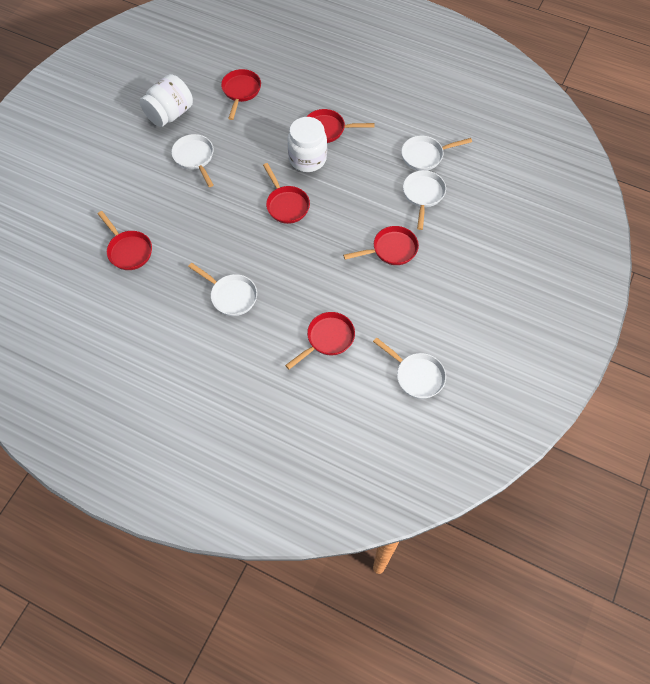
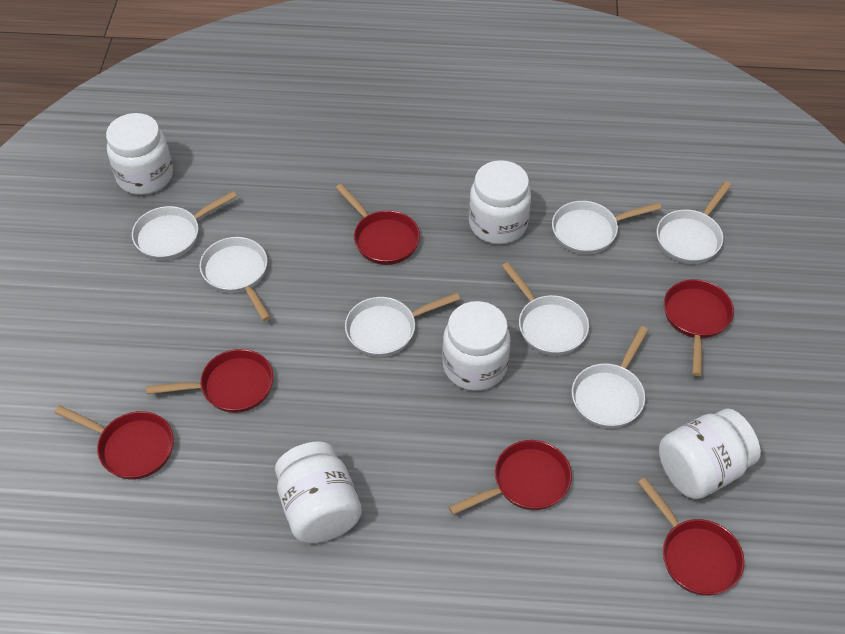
white jar: 2 -> 5
white pan: 5 -> 7

